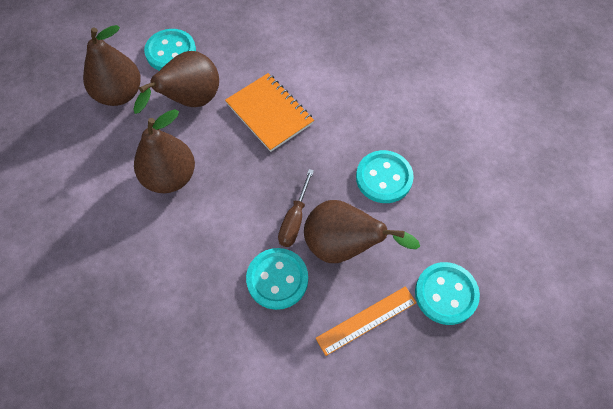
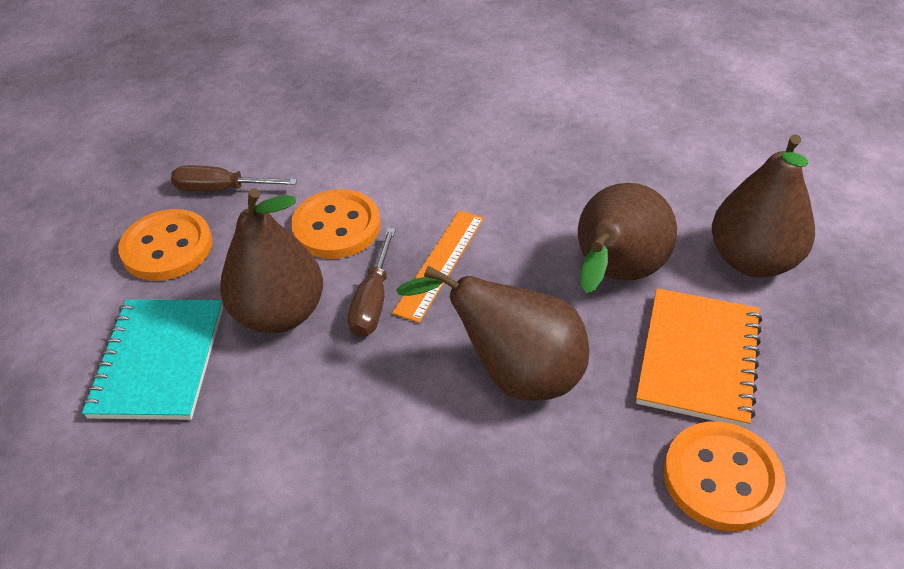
brown screwdriver: 1 -> 2
orange button: 0 -> 3
turquoise button: 4 -> 0
turquoise notebook: 0 -> 1

